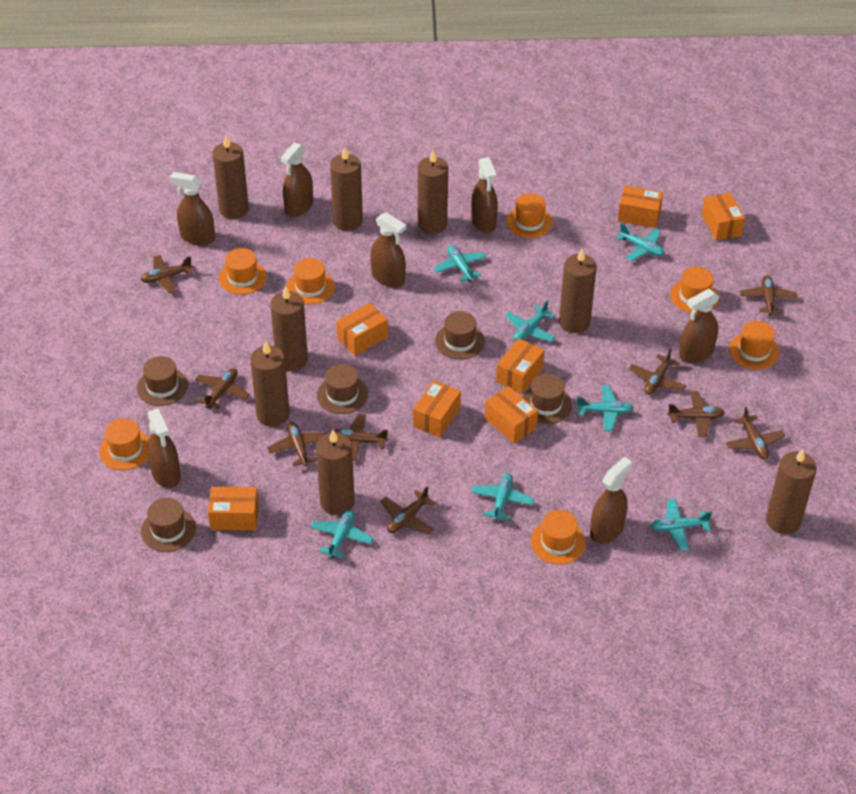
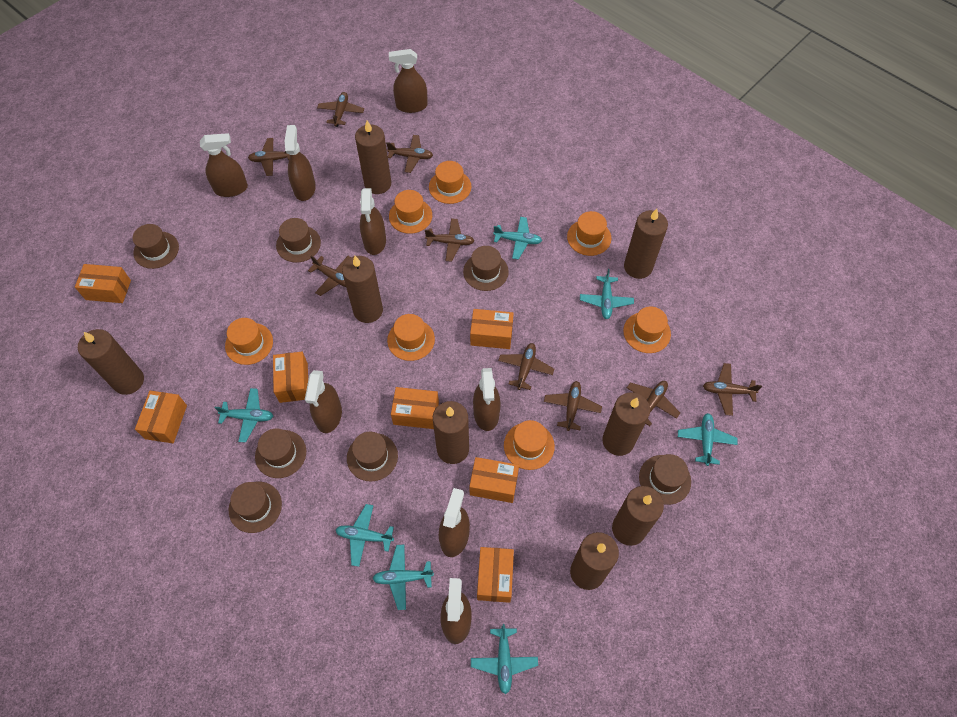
brown hat: 5 -> 7
brown spray bottle: 7 -> 8

